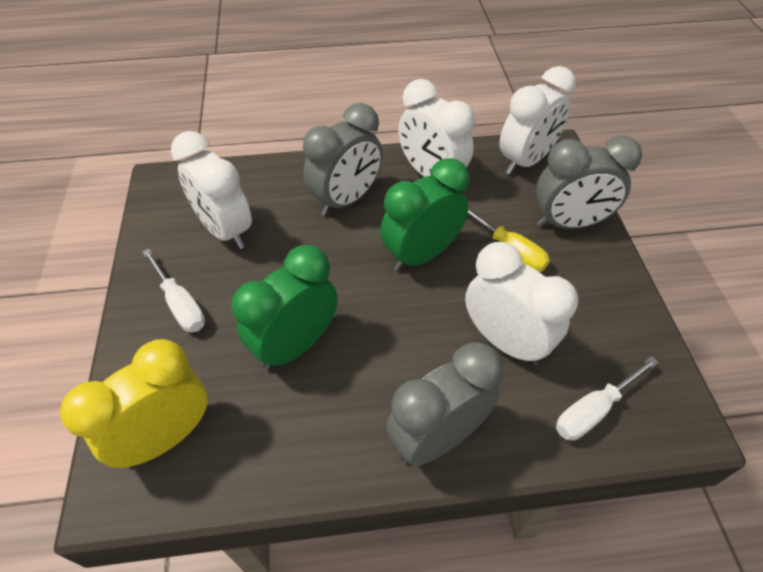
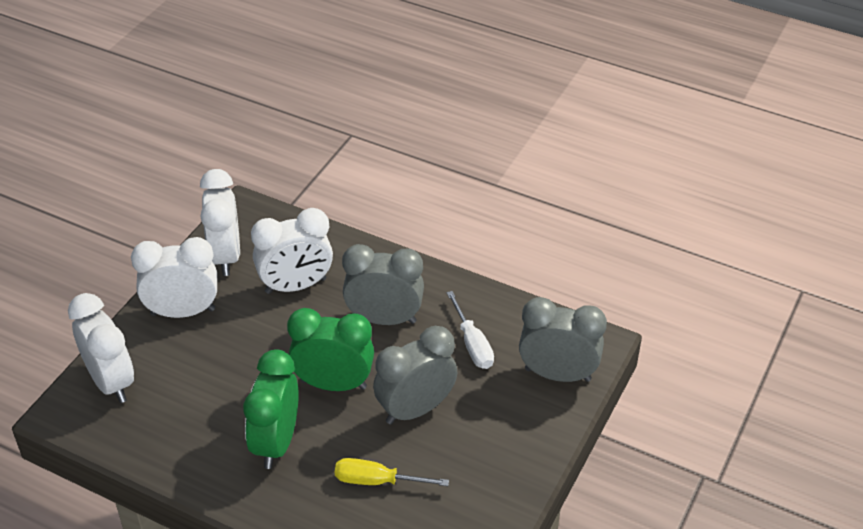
white screwdriver: 2 -> 1
yellow clock: 1 -> 0

